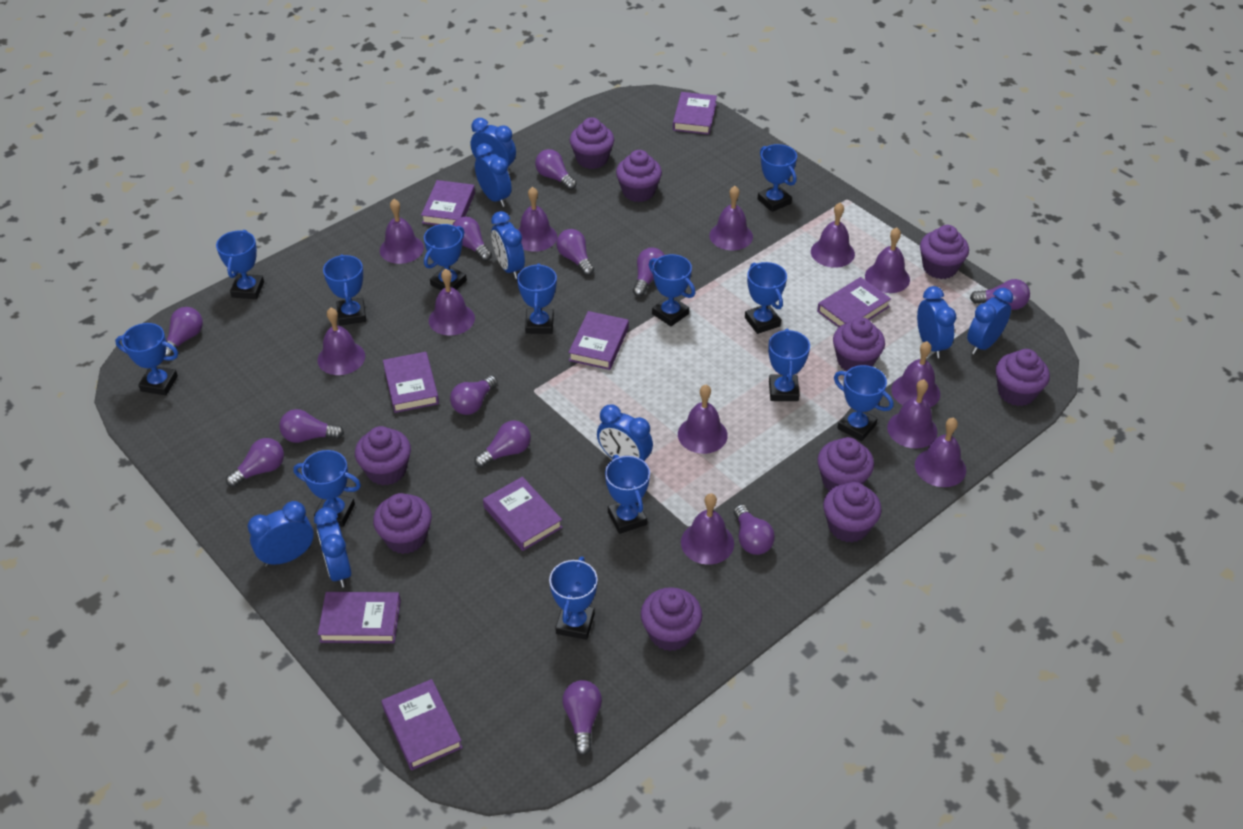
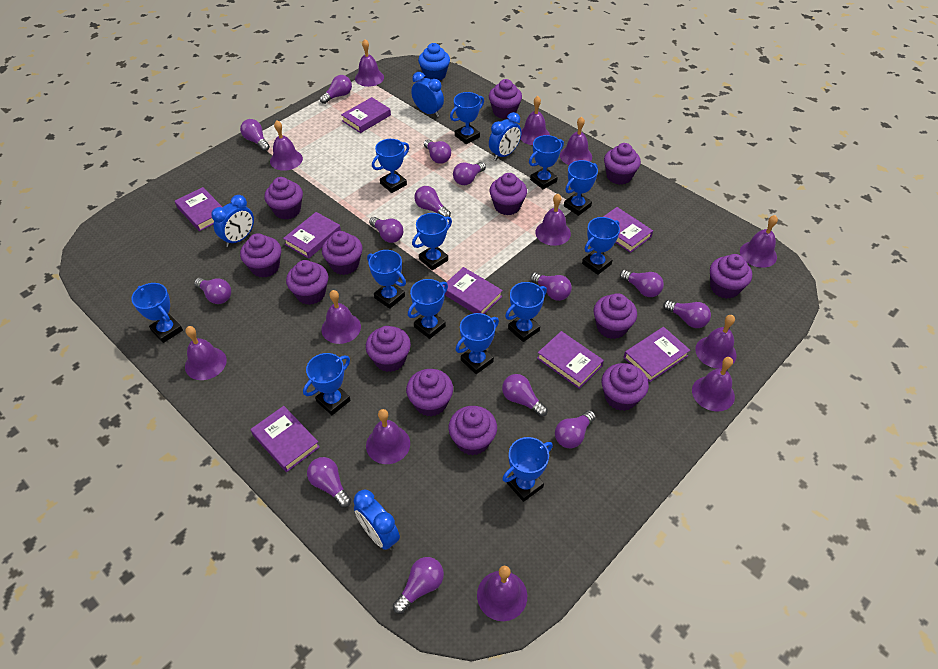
blue clock: 8 -> 4
blue cupcake: 0 -> 1
purple cupcake: 10 -> 13
purple light bulb: 12 -> 14

